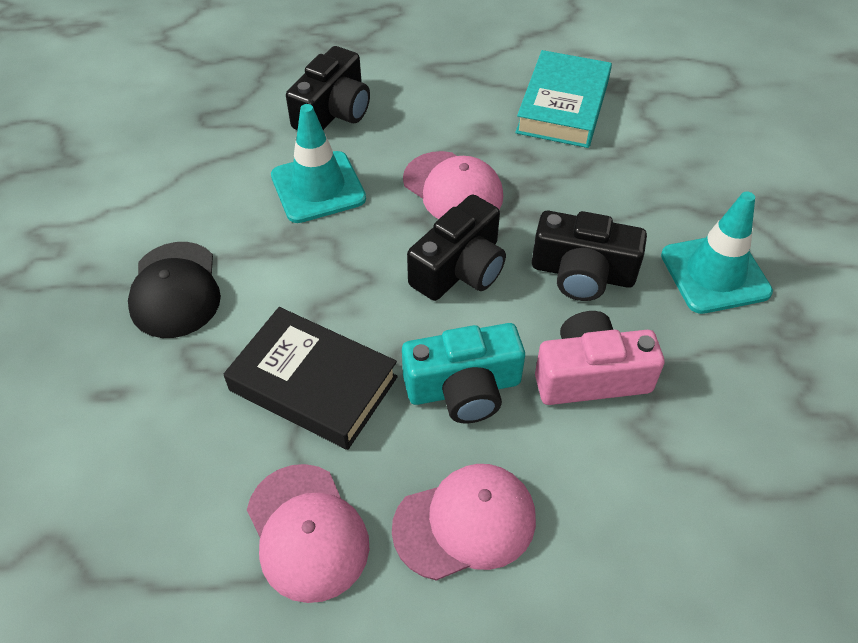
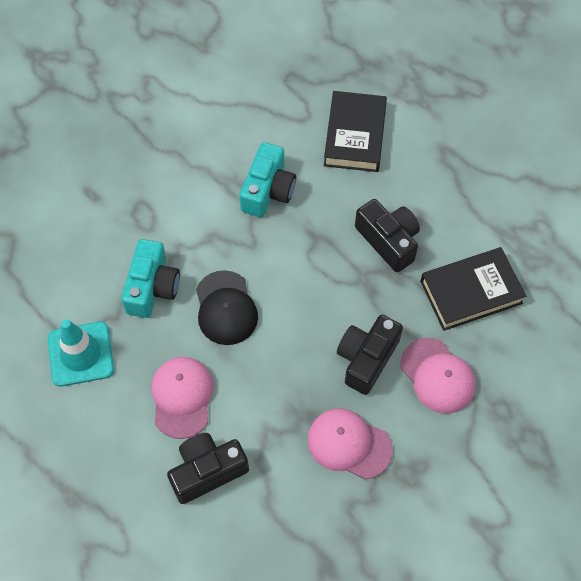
black book: 1 -> 2
pink camera: 1 -> 0
turquoise book: 1 -> 0
turquoise camera: 1 -> 2
turquoise traffic cone: 2 -> 1

